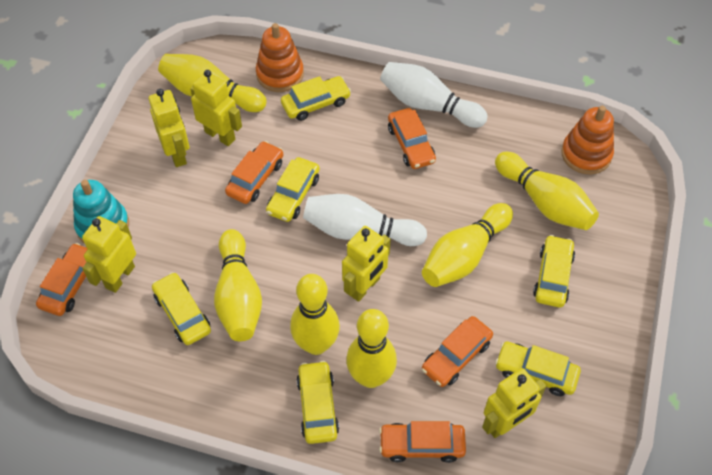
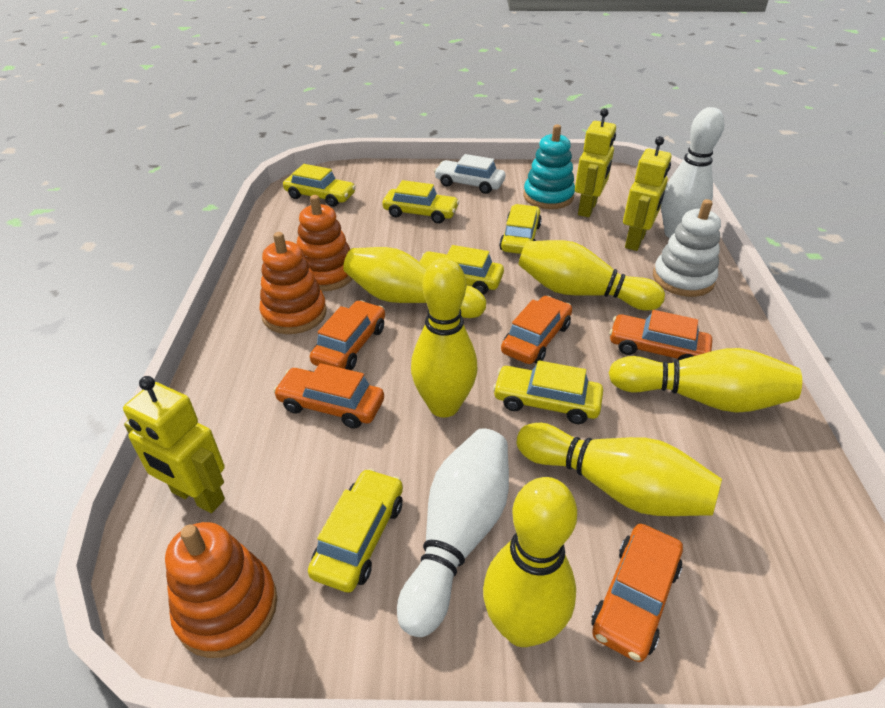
orange stacking toy: 2 -> 3
white car: 0 -> 1
white stacking toy: 0 -> 1
yellow robot: 5 -> 3

